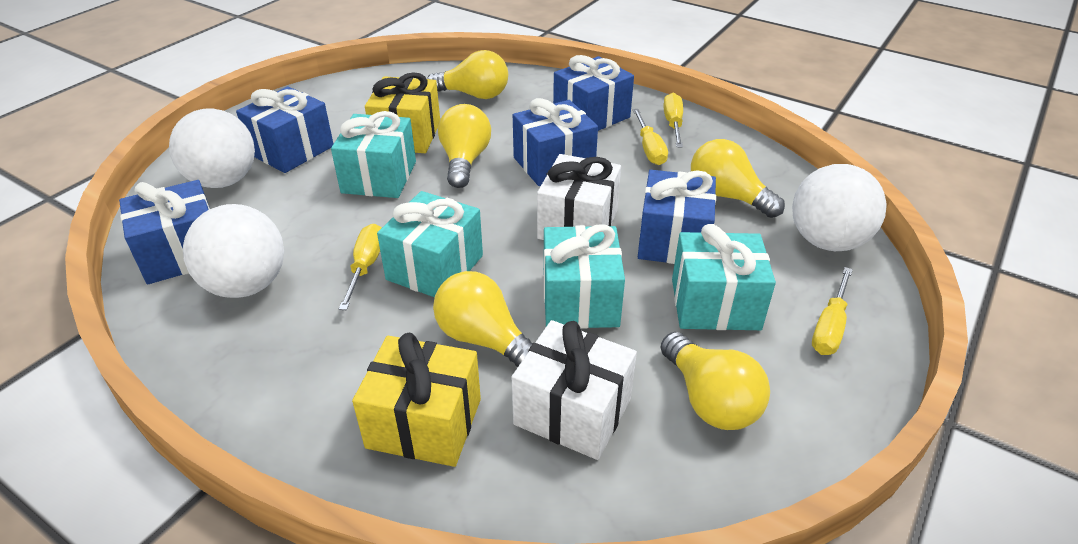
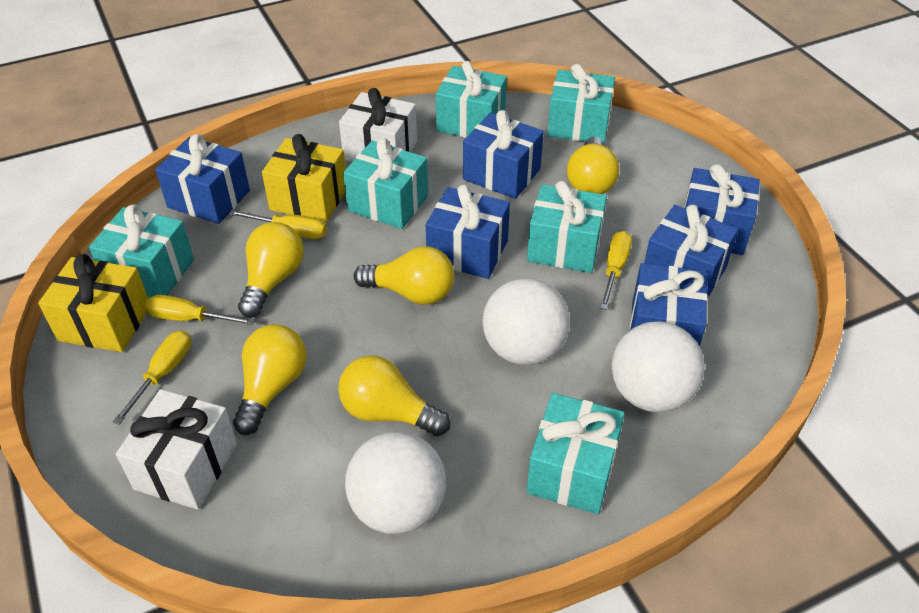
blue gift: 5 -> 6
turquoise gift: 4 -> 6

